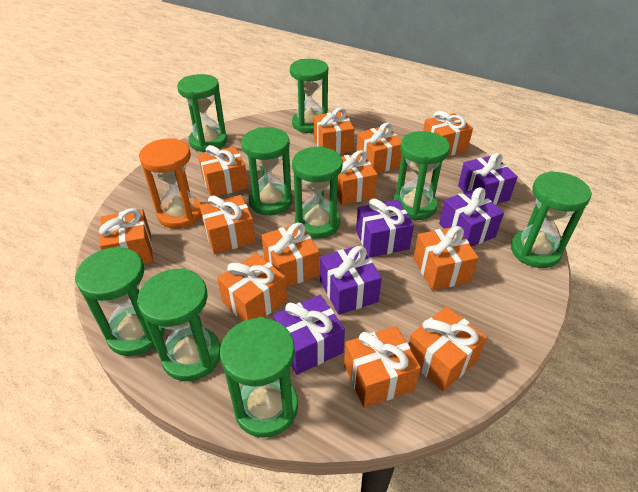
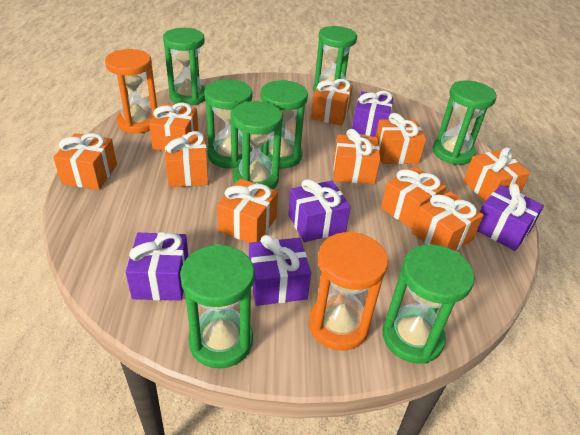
green hourglass: 9 -> 8
orange gift: 12 -> 10
orange hourglass: 1 -> 2

